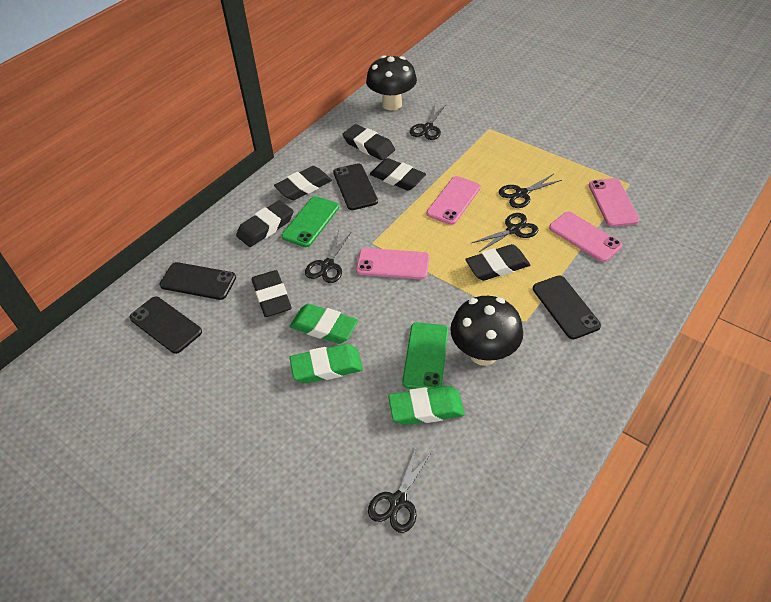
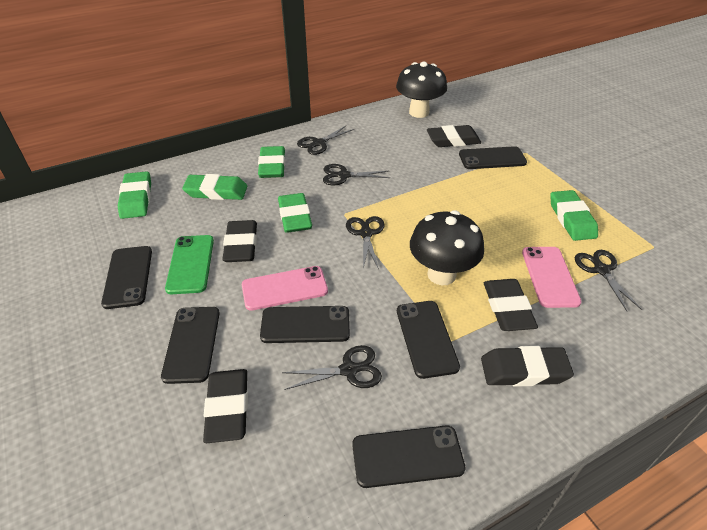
black eraser: 6 -> 5
black phone: 4 -> 6
green eraser: 3 -> 5
green phone: 2 -> 1
pink phone: 4 -> 2

